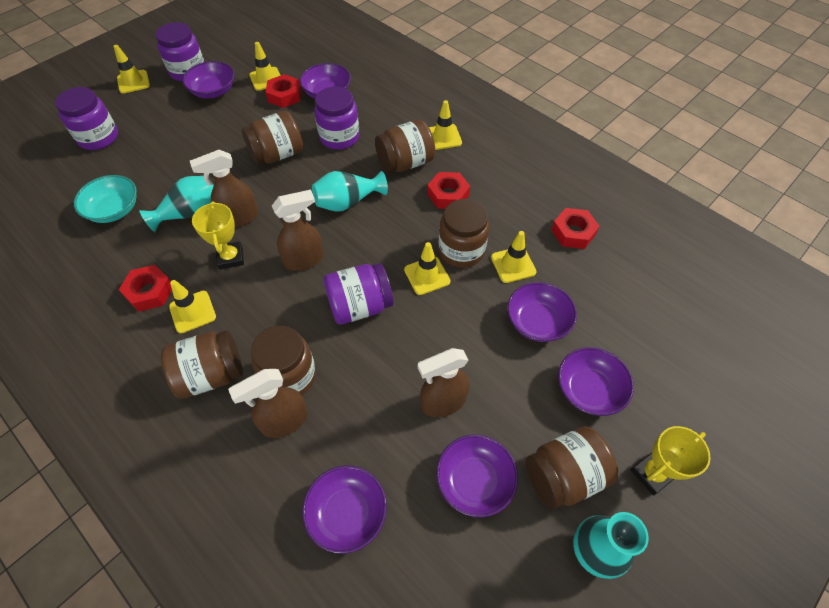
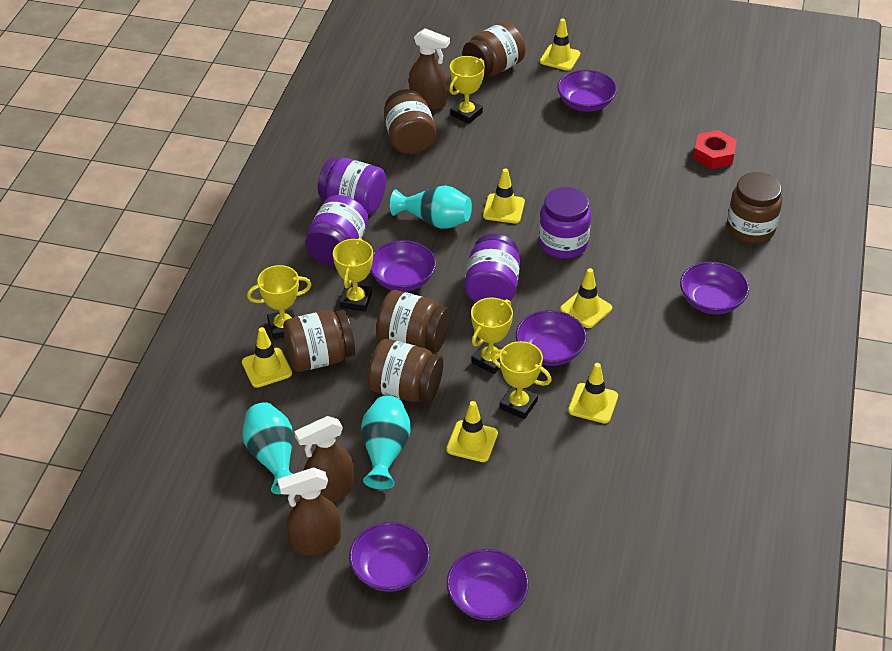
brown spray bottle: 4 -> 3
red nut: 4 -> 1
turquoise bowl: 1 -> 0
yellow trophy: 2 -> 5

